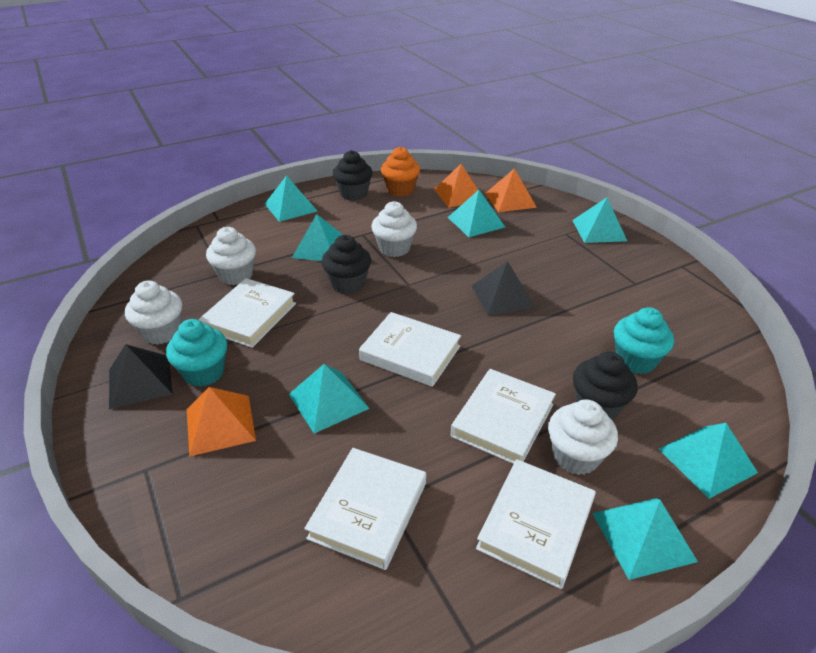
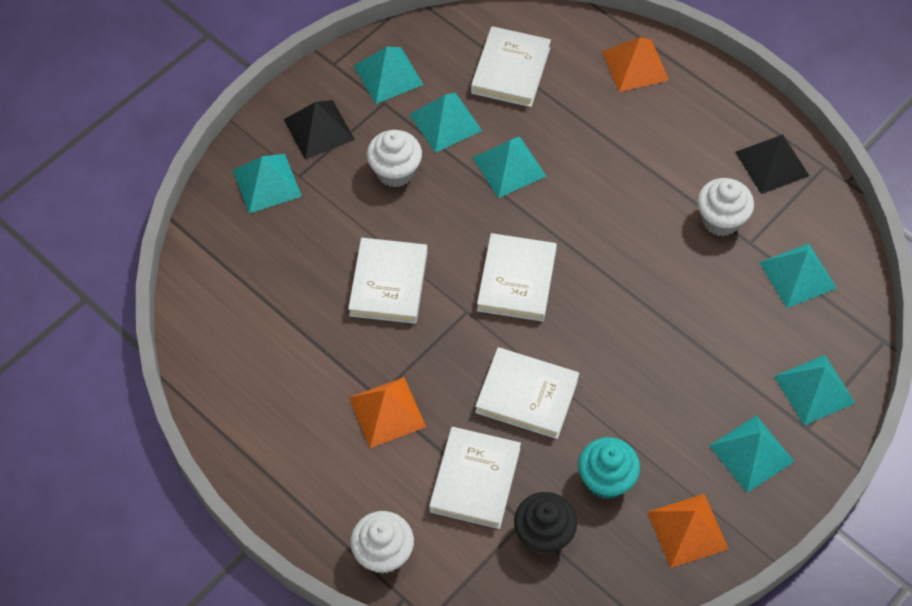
black cupcake: 3 -> 1
orange cupcake: 1 -> 0
turquoise cupcake: 2 -> 1
white cupcake: 4 -> 3

